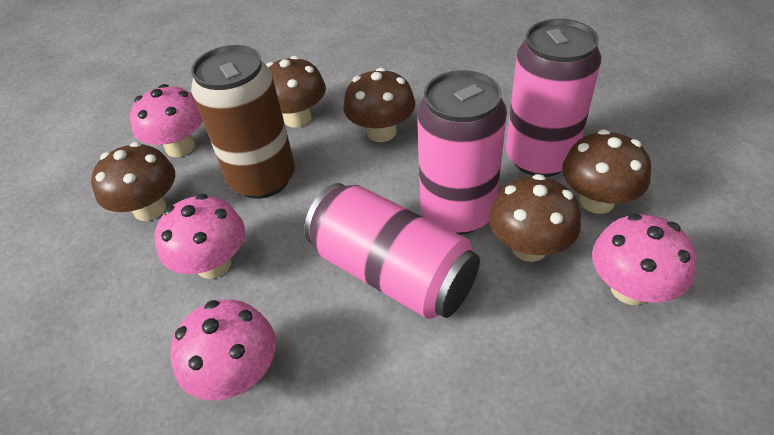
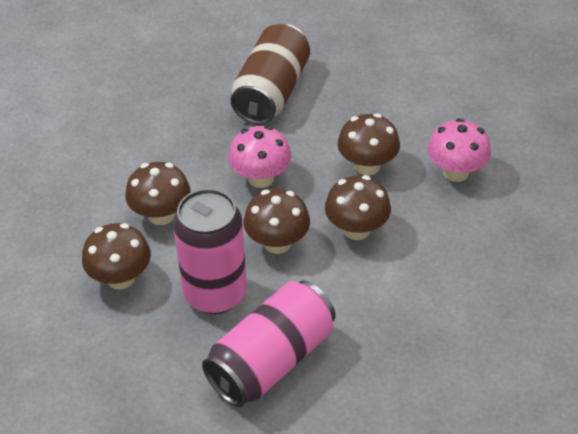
pink can: 3 -> 2
pink mushroom: 4 -> 2

